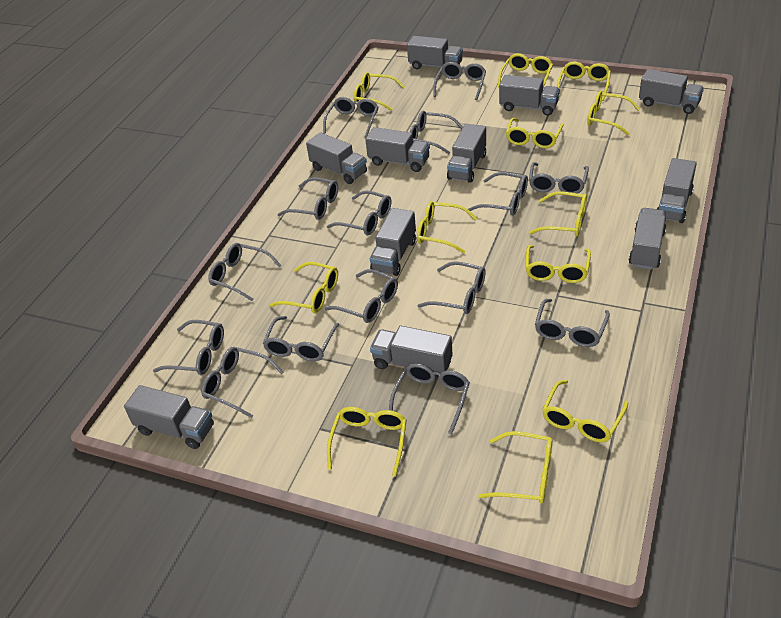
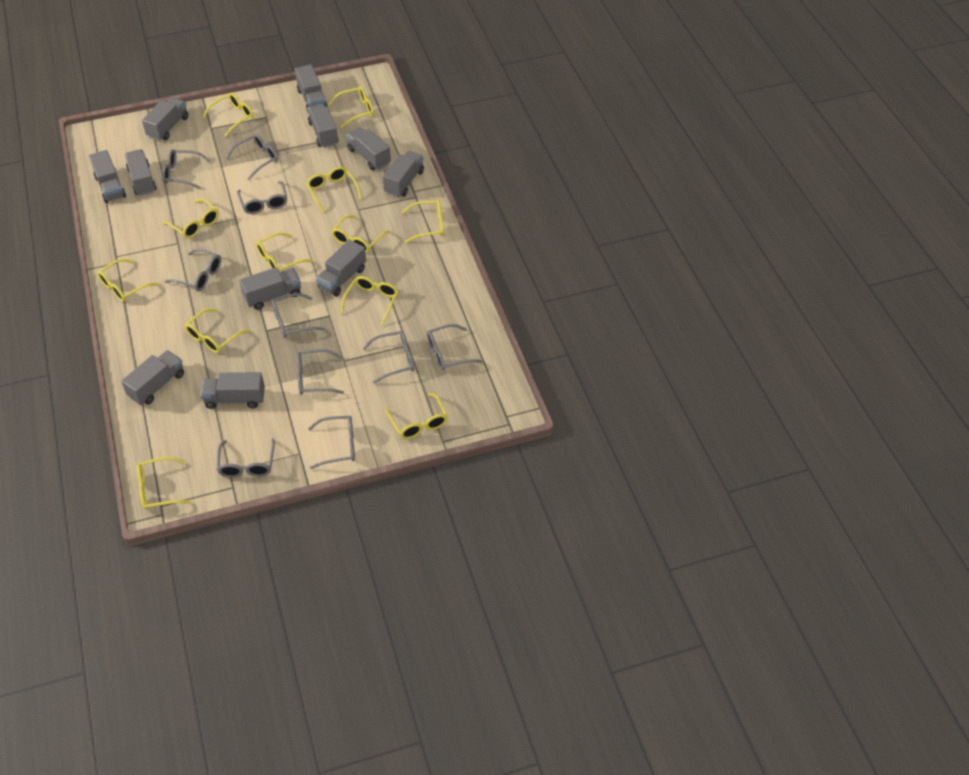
grey glasses: 15 -> 10

